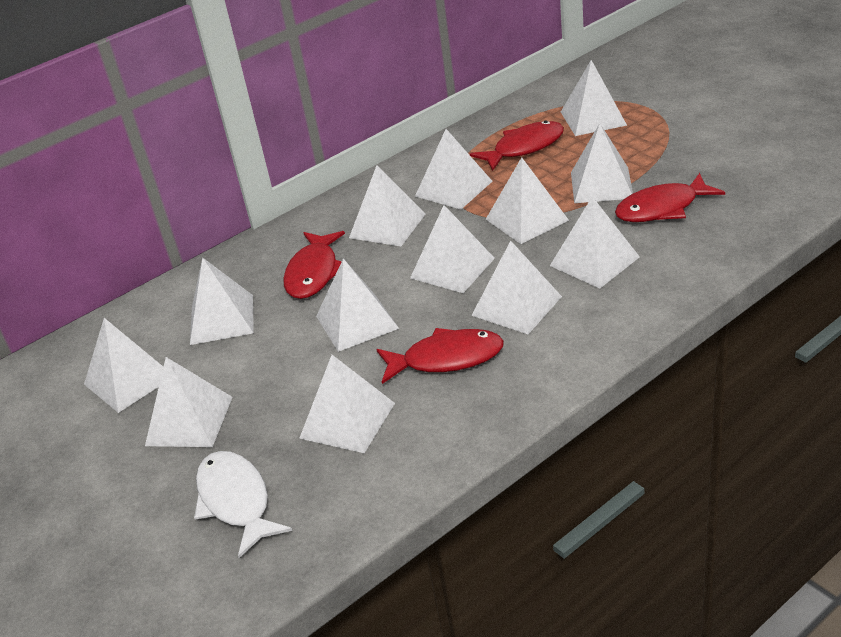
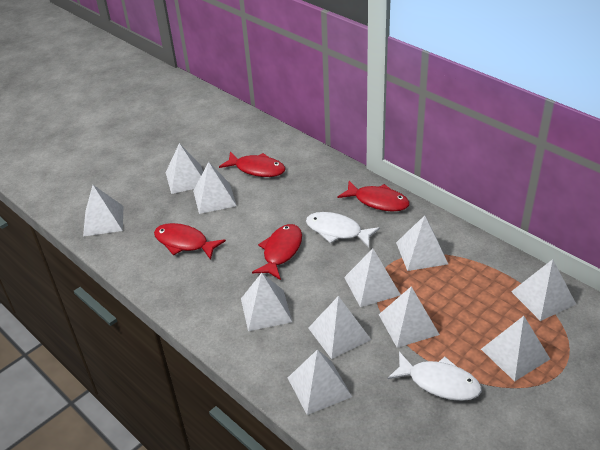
white fish: 1 -> 2
white pyramid: 13 -> 11

